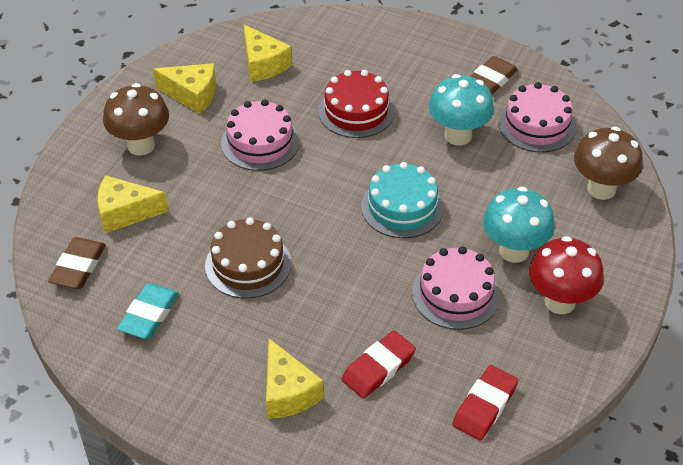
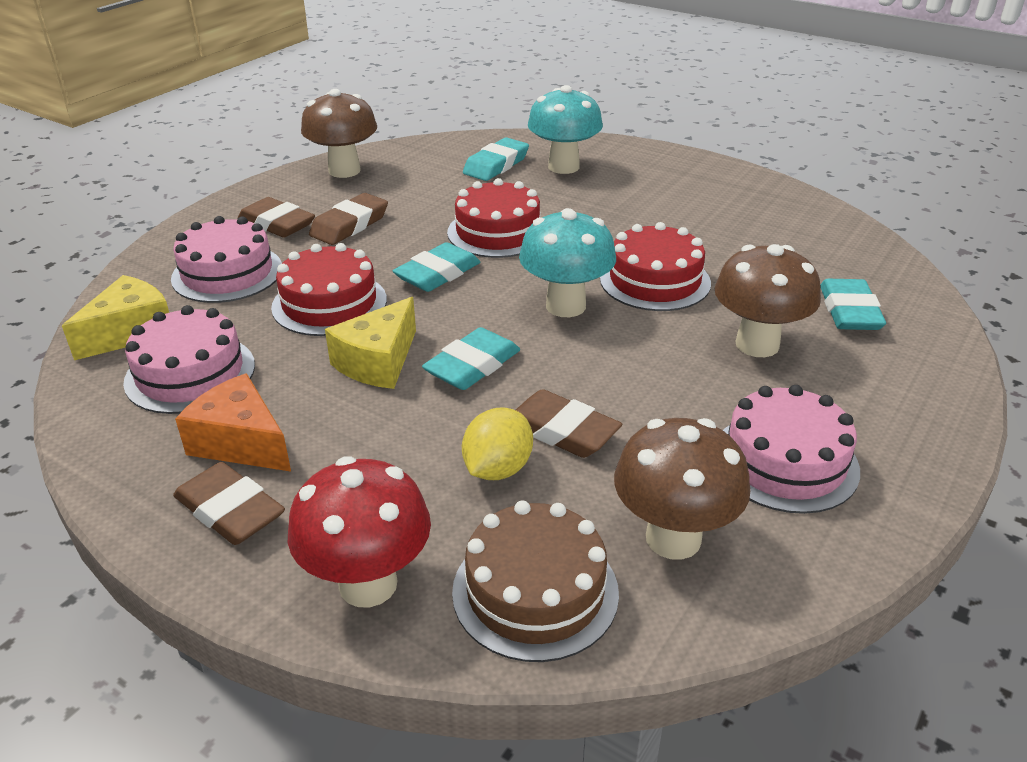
brown eraser: 2 -> 4
brown mushroom: 2 -> 3
orange cheese: 0 -> 1
red cake: 1 -> 3
red eraser: 2 -> 0
turquoise cake: 1 -> 0
turquoise eraser: 1 -> 4
yellow cheese: 4 -> 2
yellow lemon: 0 -> 1

